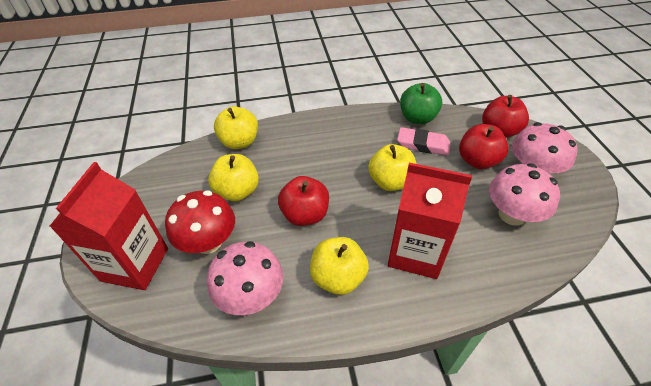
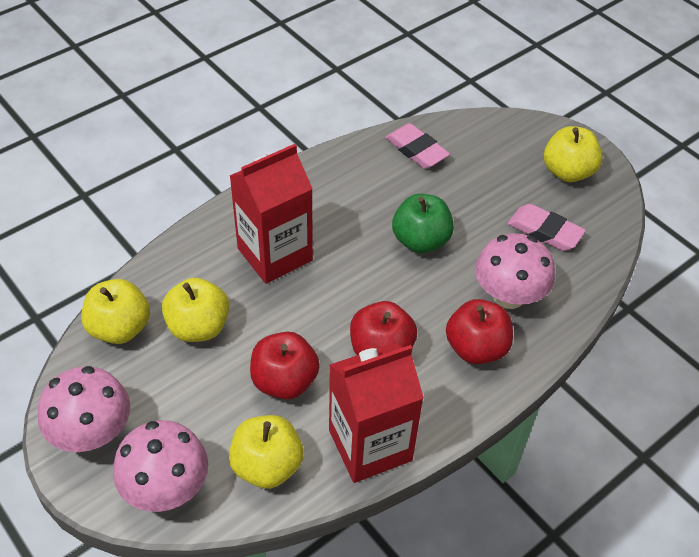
pink eraser: 1 -> 2
red mushroom: 1 -> 0

